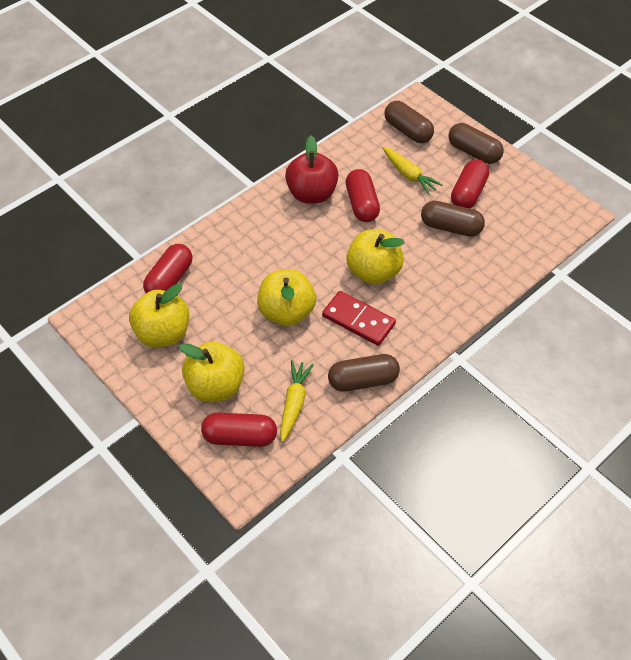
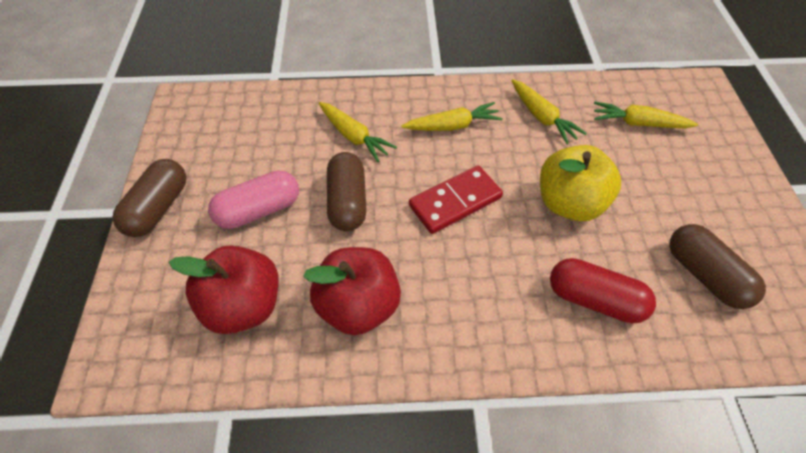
brown capsule: 4 -> 3
pink capsule: 0 -> 1
red apple: 1 -> 2
red capsule: 4 -> 1
yellow apple: 4 -> 1
yellow carrot: 2 -> 4

